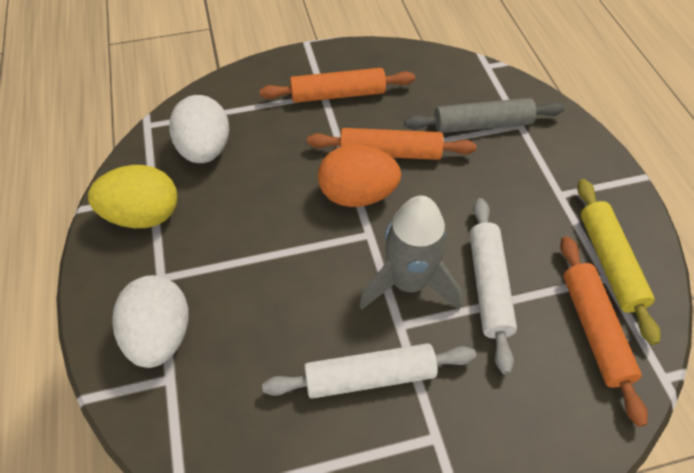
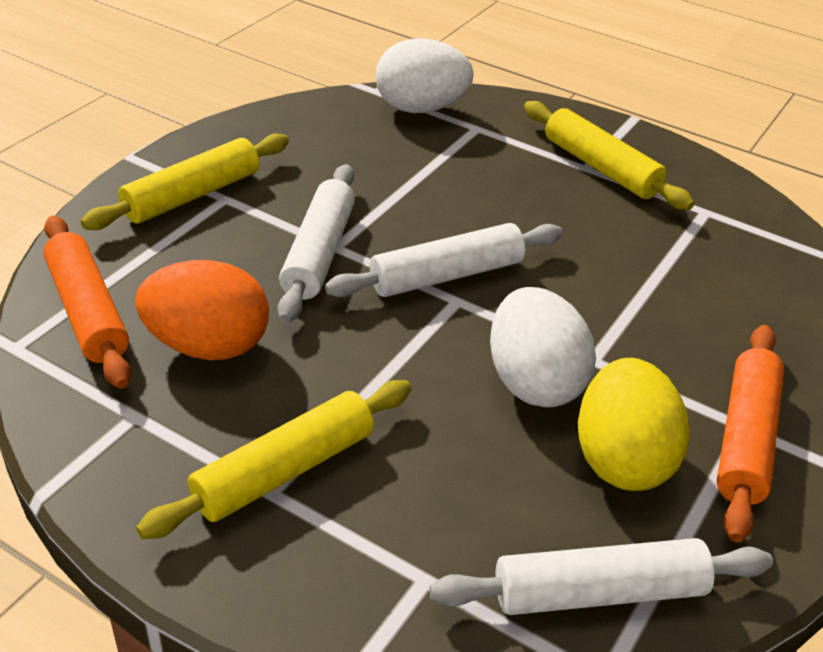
grey rocket: 1 -> 0
grey rolling pin: 1 -> 0
orange rolling pin: 3 -> 2
white rolling pin: 2 -> 3
yellow rolling pin: 1 -> 3

